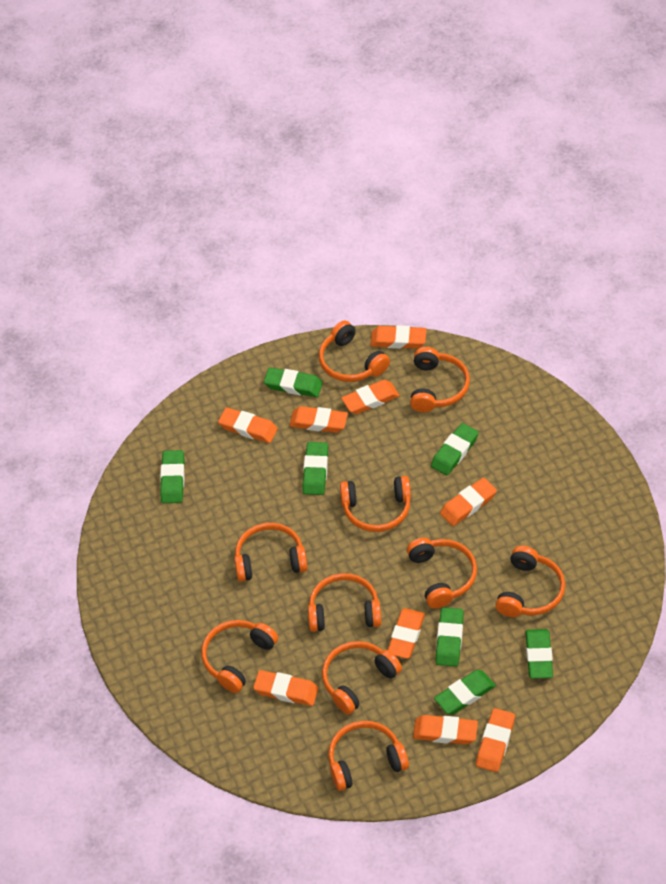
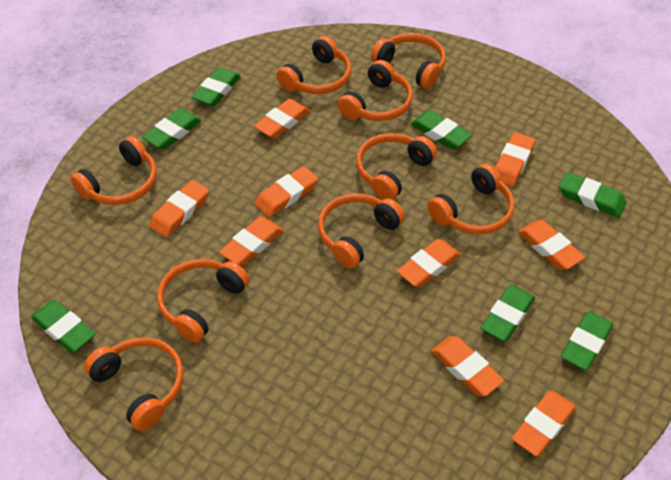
orange headphones: 10 -> 9

